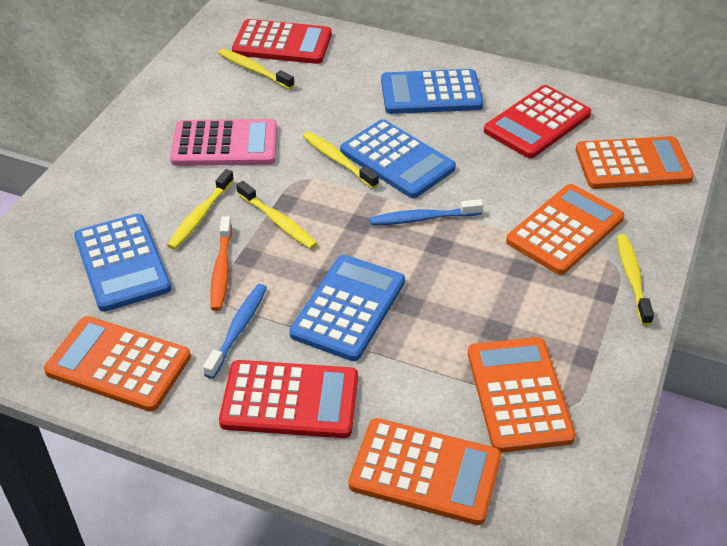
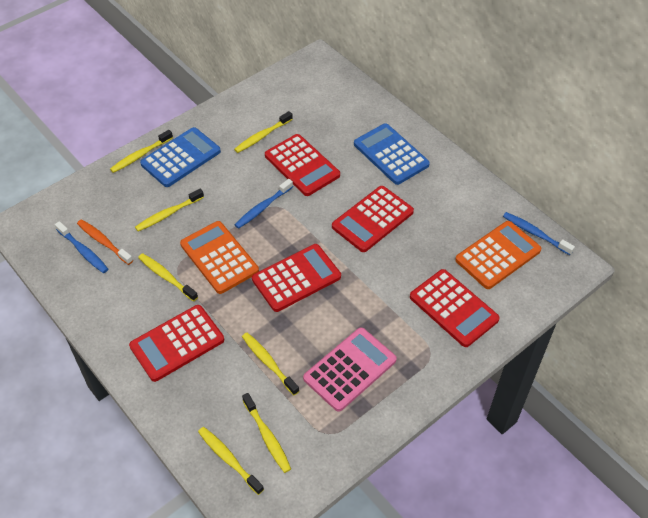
blue calculator: 4 -> 2
blue toothbrush: 2 -> 3
orange calculator: 5 -> 2
red calculator: 3 -> 5
yellow toothbrush: 5 -> 7

